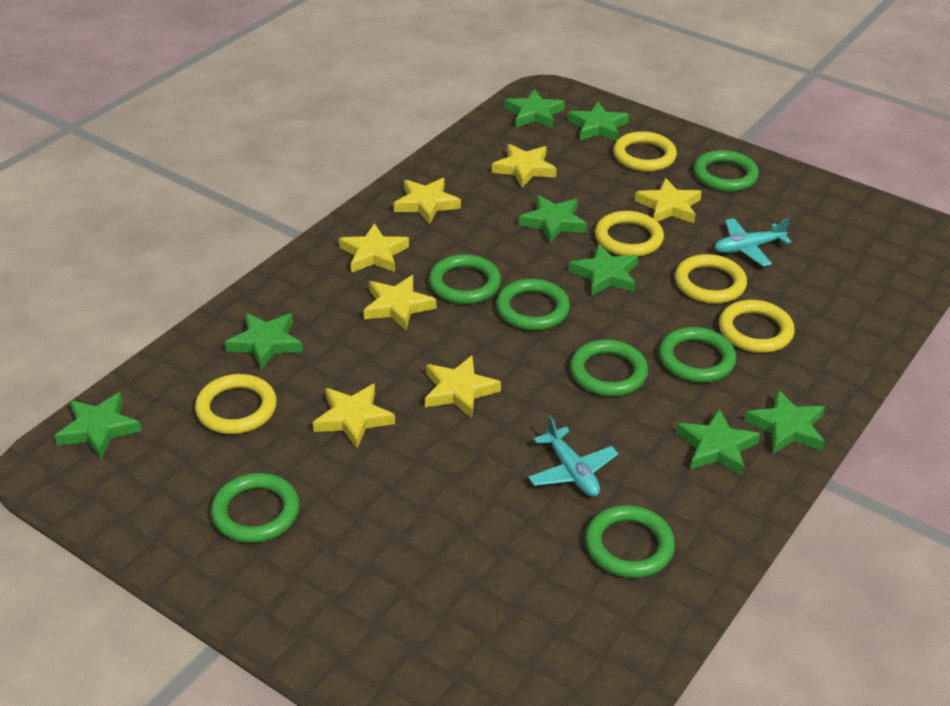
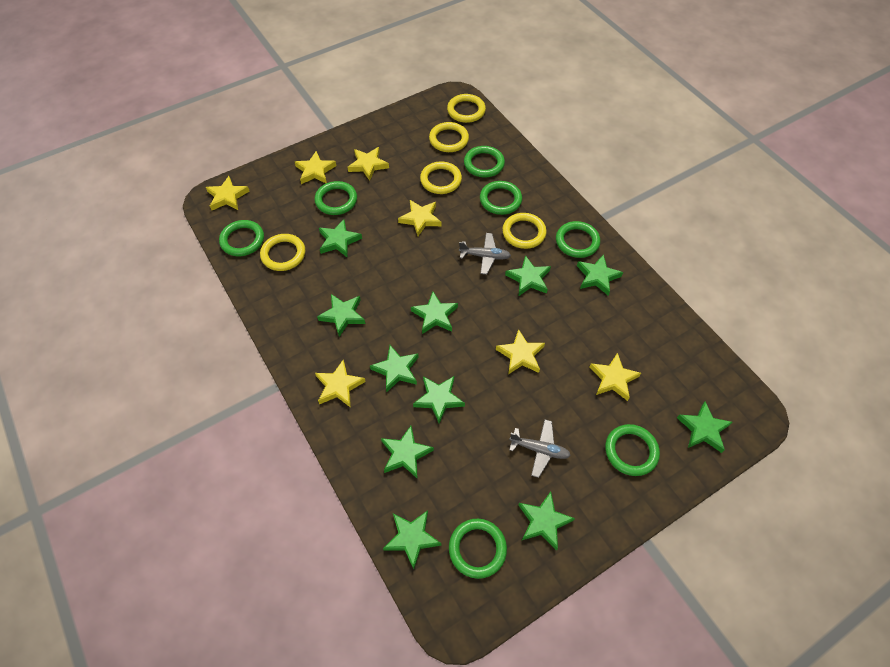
green star: 8 -> 11
grey plane: 0 -> 2
turquoise plane: 2 -> 0

